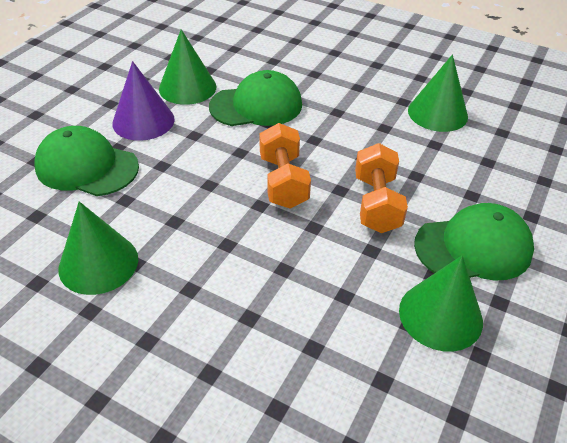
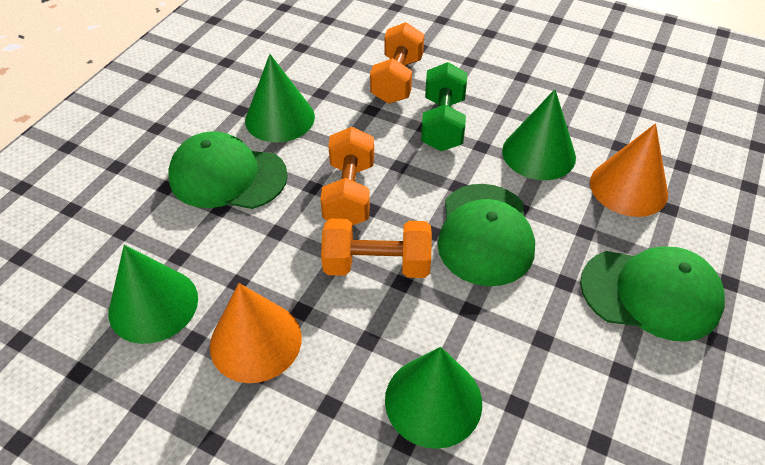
green dumbbell: 0 -> 1
orange cone: 0 -> 2
orange dumbbell: 2 -> 3
purple cone: 1 -> 0

